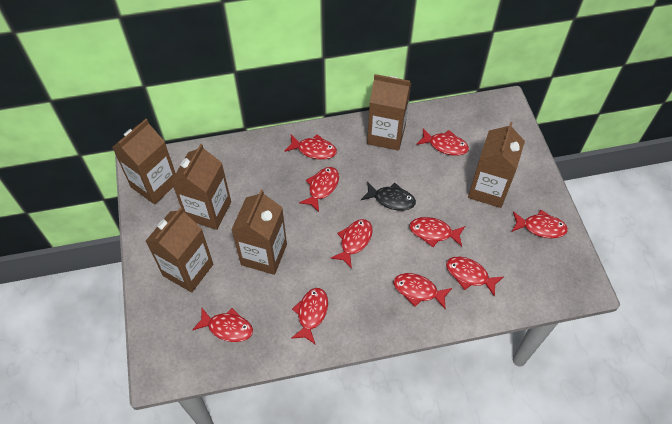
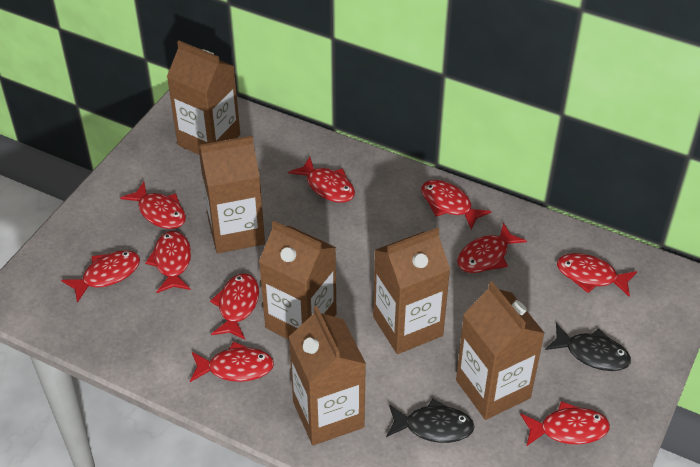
black fish: 1 -> 2

